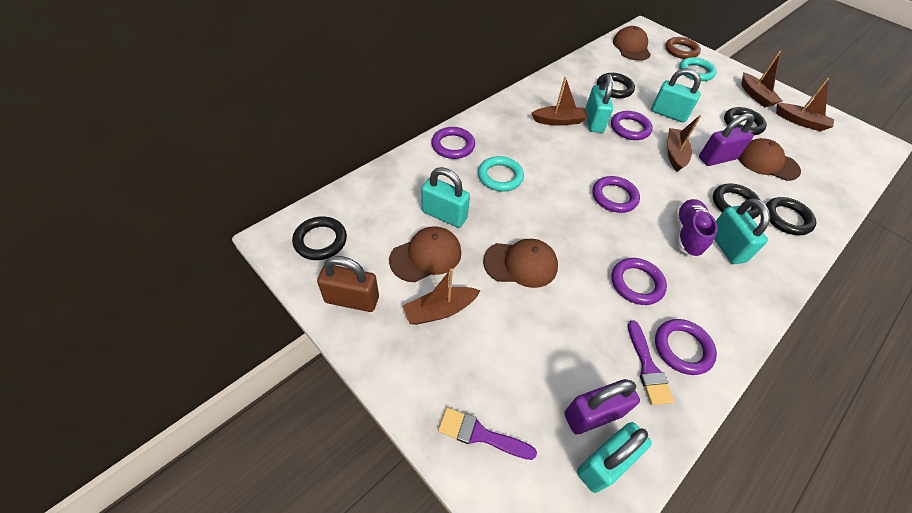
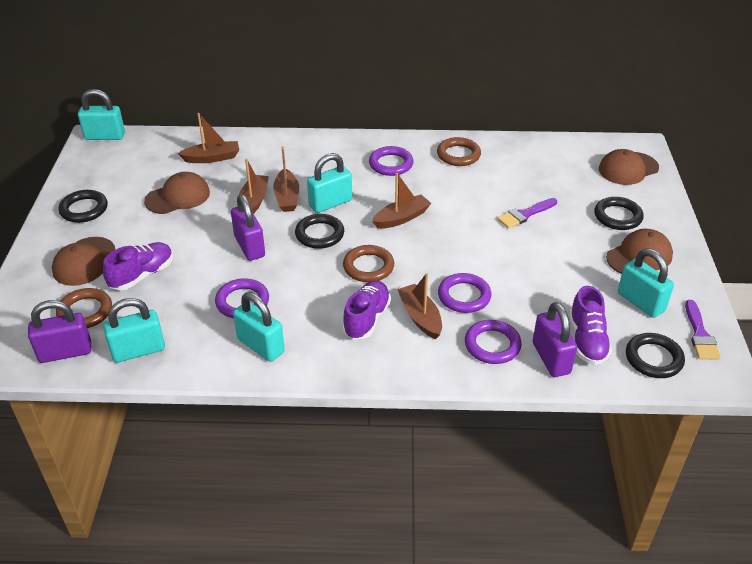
black ring: 5 -> 4
brown padlock: 1 -> 0
brown ring: 1 -> 3
purple padlock: 2 -> 3
purple ring: 5 -> 4
purple shoe: 1 -> 3
turquoise ring: 2 -> 0

